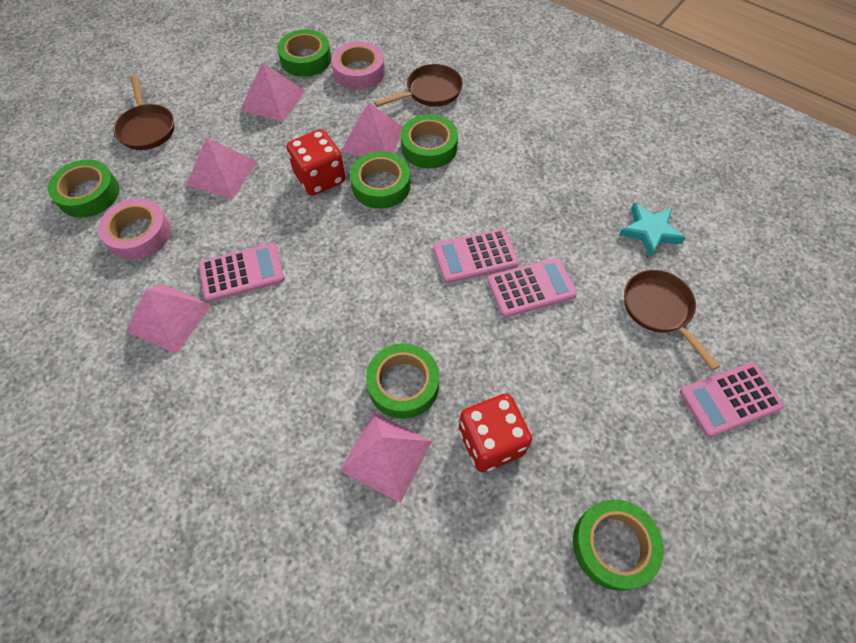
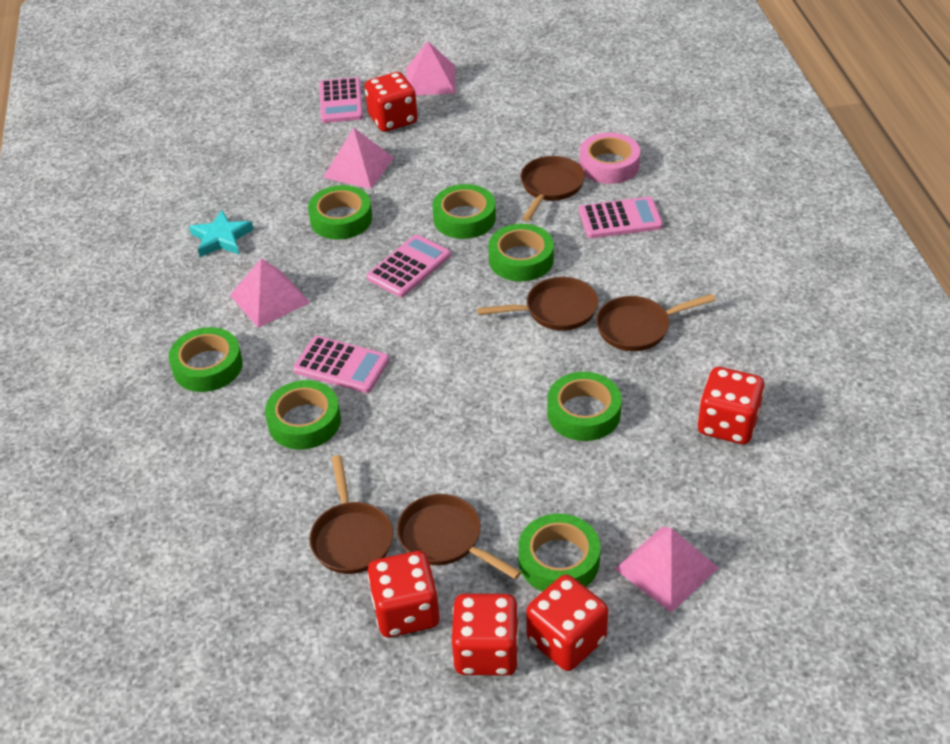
brown pan: 3 -> 5
green tape: 6 -> 7
pink pyramid: 5 -> 4
pink tape: 2 -> 1
red dice: 2 -> 5

